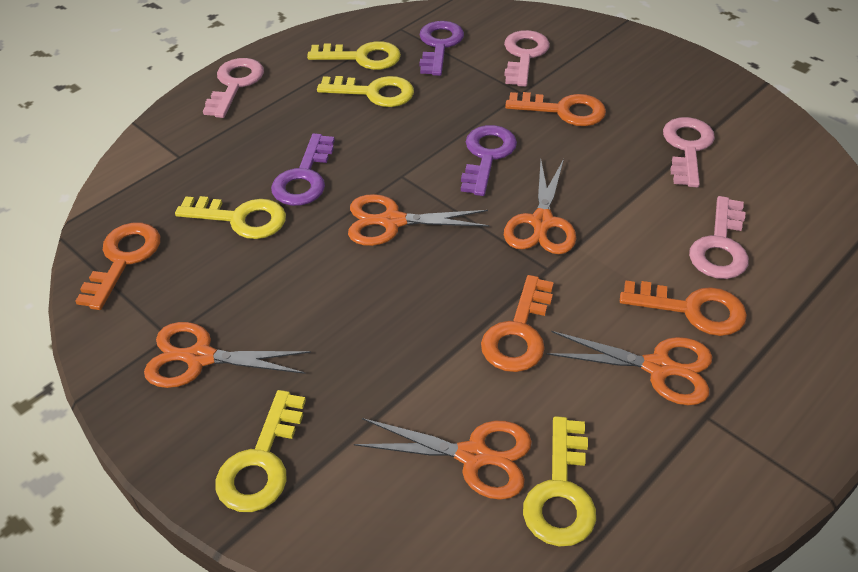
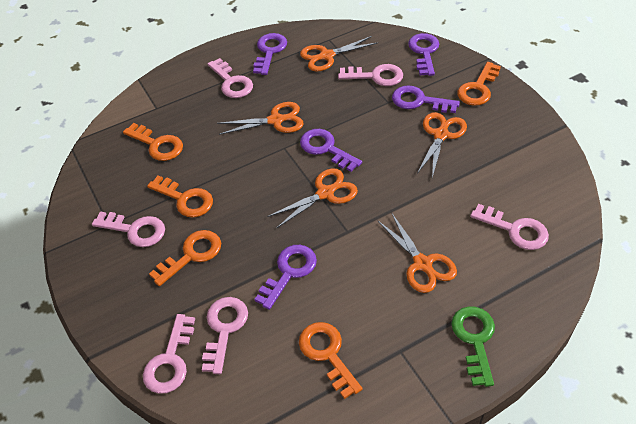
green key: 0 -> 1
orange key: 4 -> 5
pink key: 4 -> 6
purple key: 3 -> 5
yellow key: 5 -> 0

